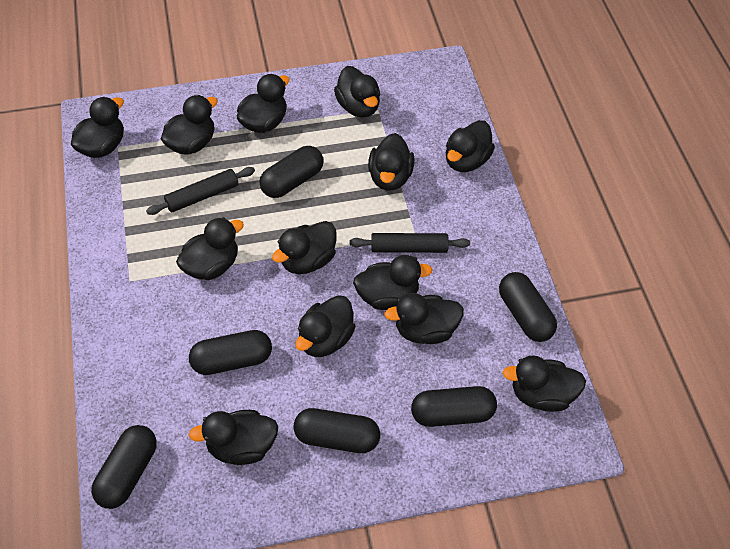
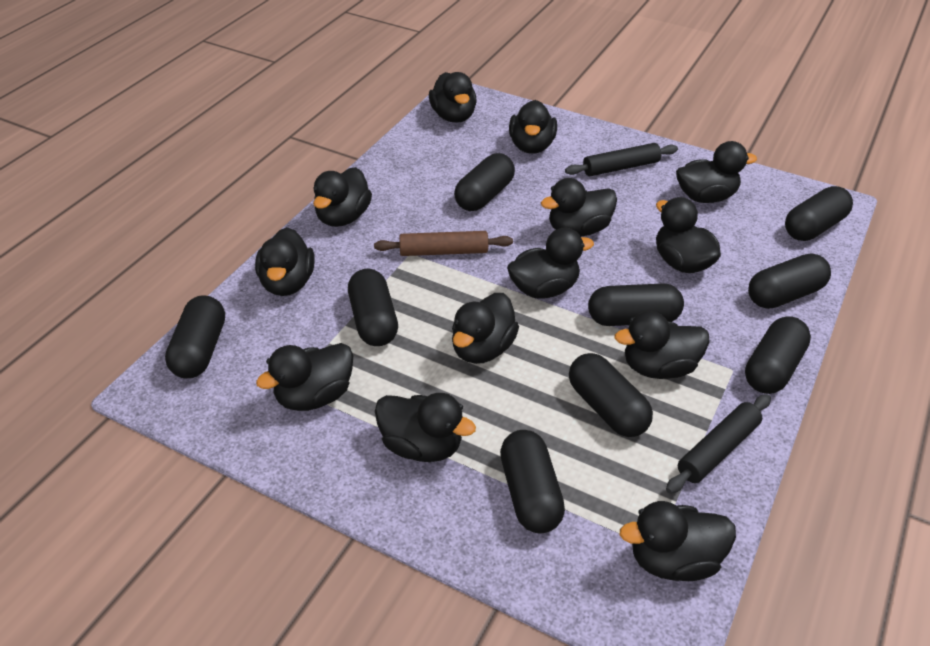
black capsule: 6 -> 9
brown rolling pin: 0 -> 1

